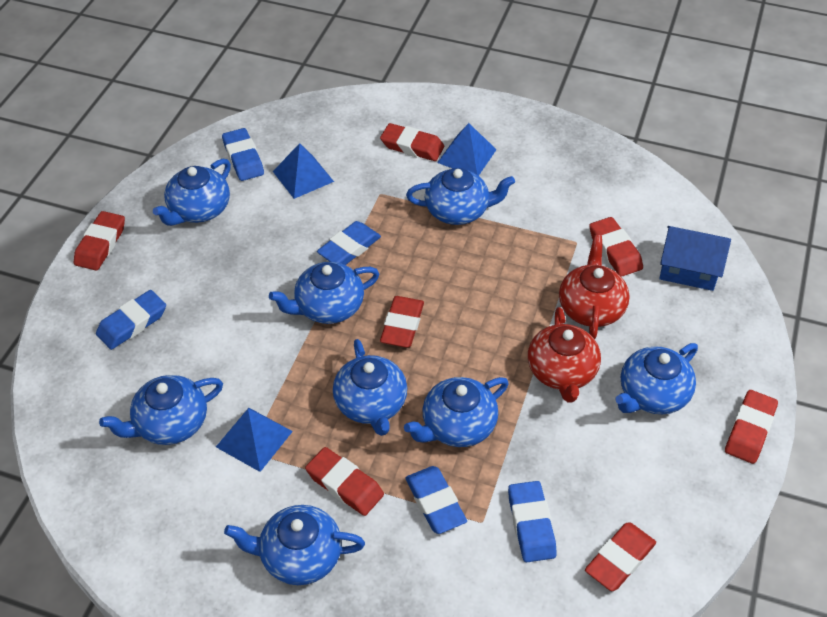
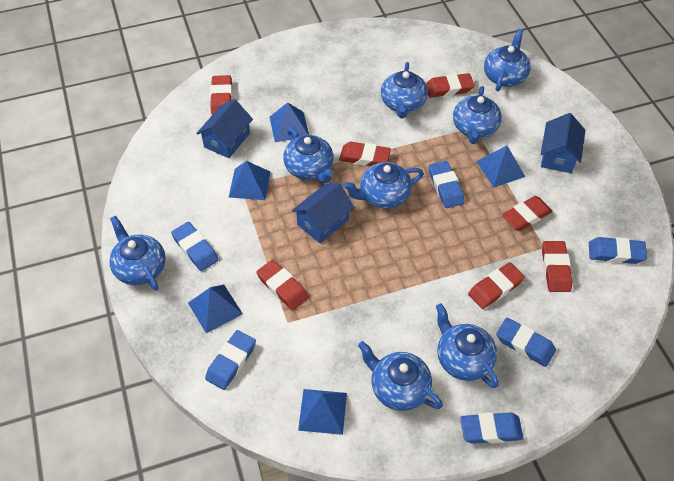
blue eraser: 5 -> 6
blue house: 1 -> 3
blue pyramid: 3 -> 5
red teapot: 2 -> 0

